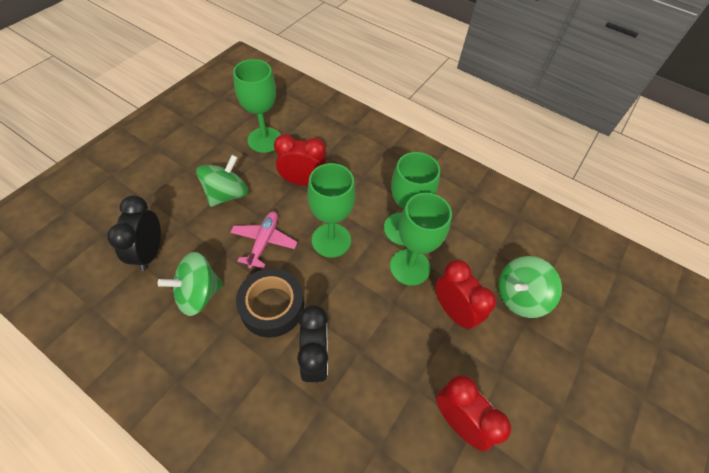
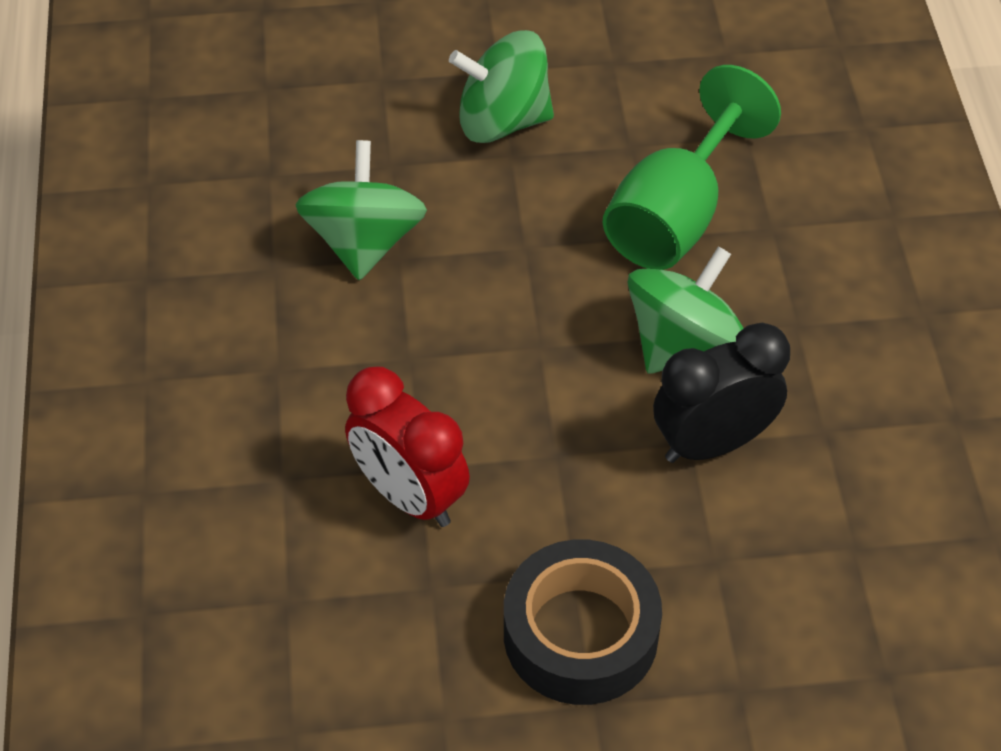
black clock: 2 -> 1
green goblet: 4 -> 1
pink plane: 1 -> 0
red clock: 3 -> 1

